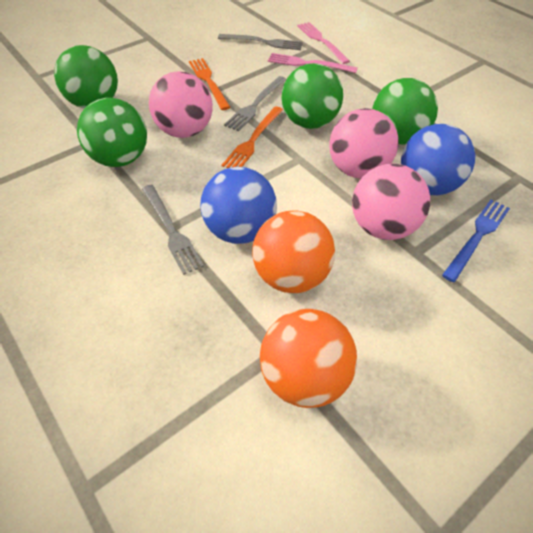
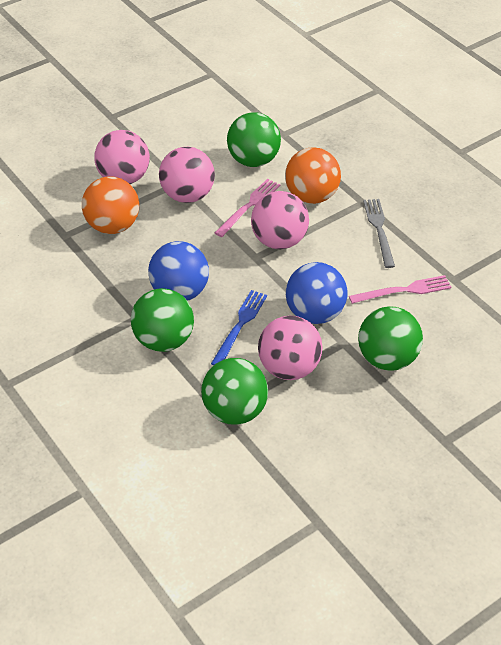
grey fork: 3 -> 1
orange fork: 2 -> 0
pink ball: 3 -> 4

